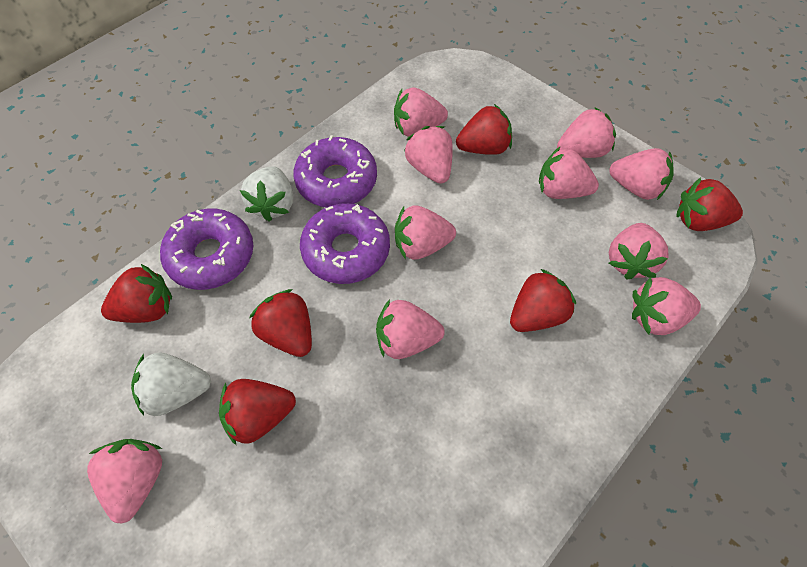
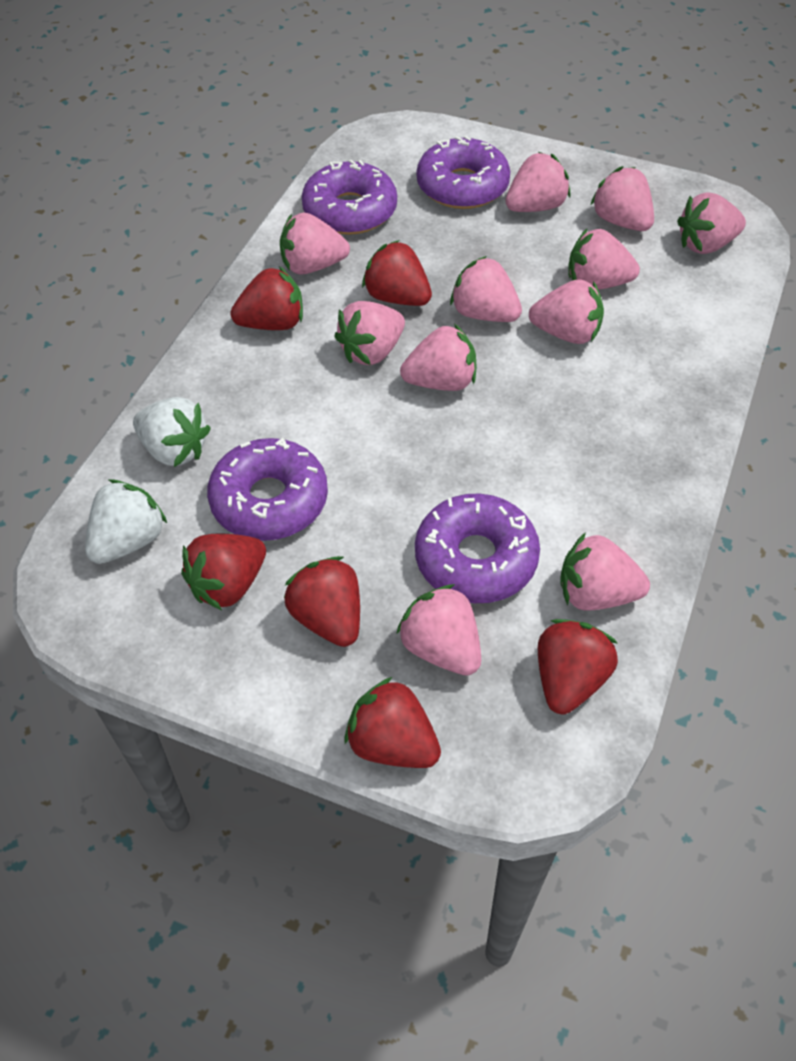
pink strawberry: 10 -> 11
purple donut: 3 -> 4

